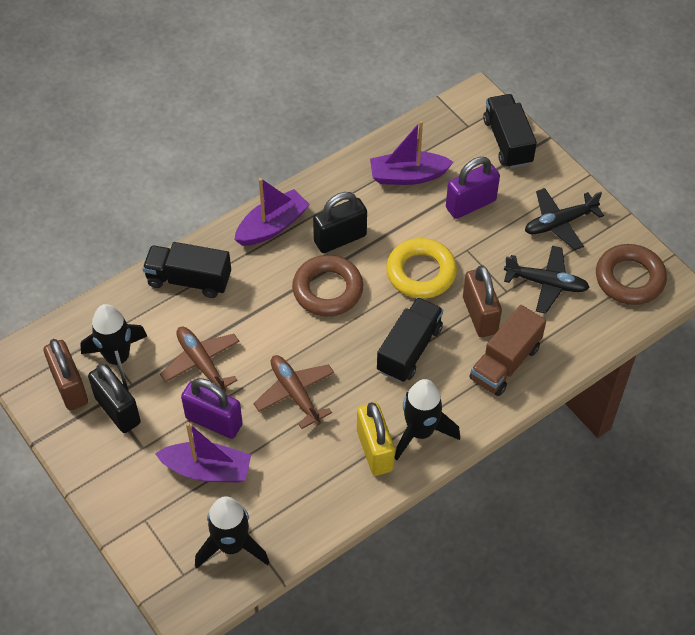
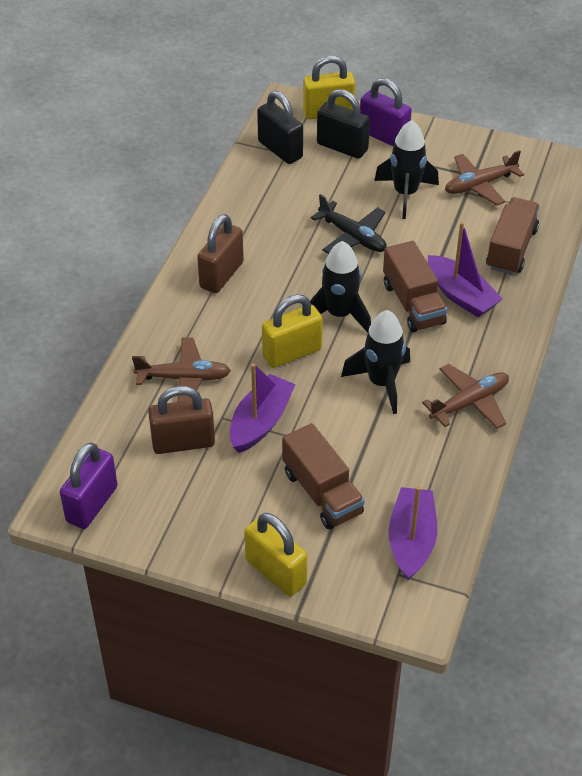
black plane: 2 -> 1
black truck: 3 -> 0
brown plane: 2 -> 3
brown ring: 2 -> 0
brown truck: 1 -> 3
yellow padlock: 1 -> 3
yellow ring: 1 -> 0

